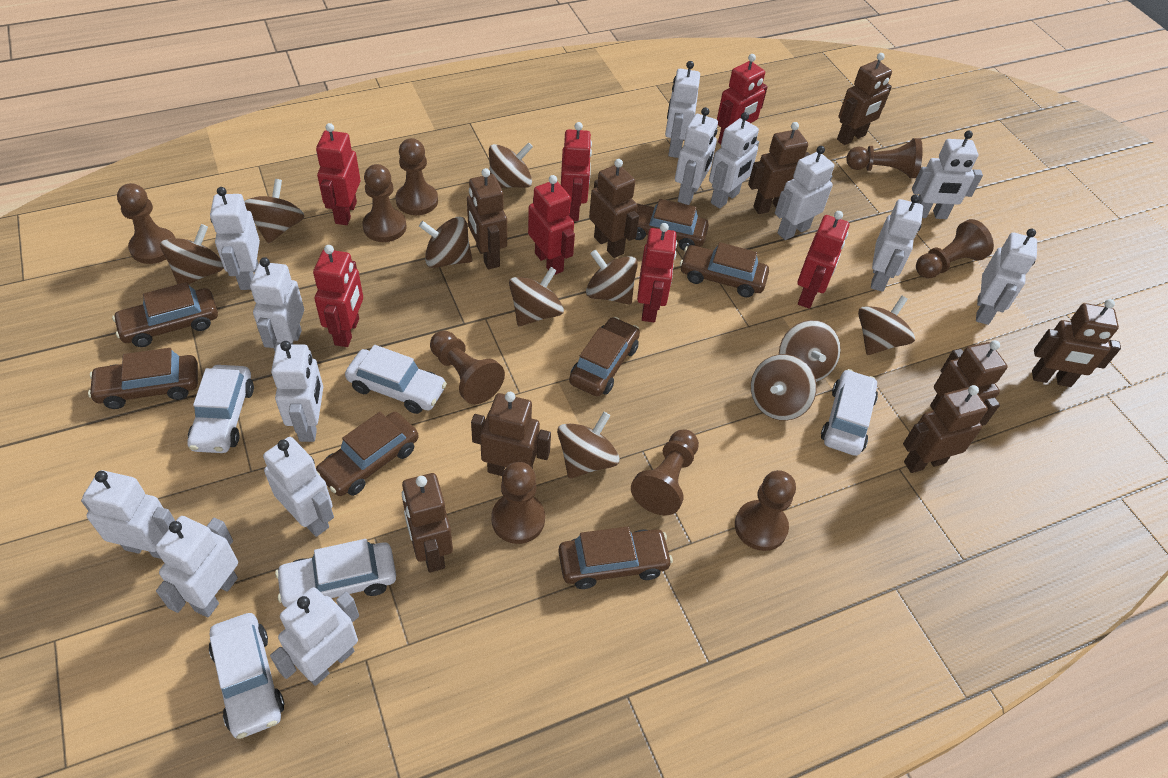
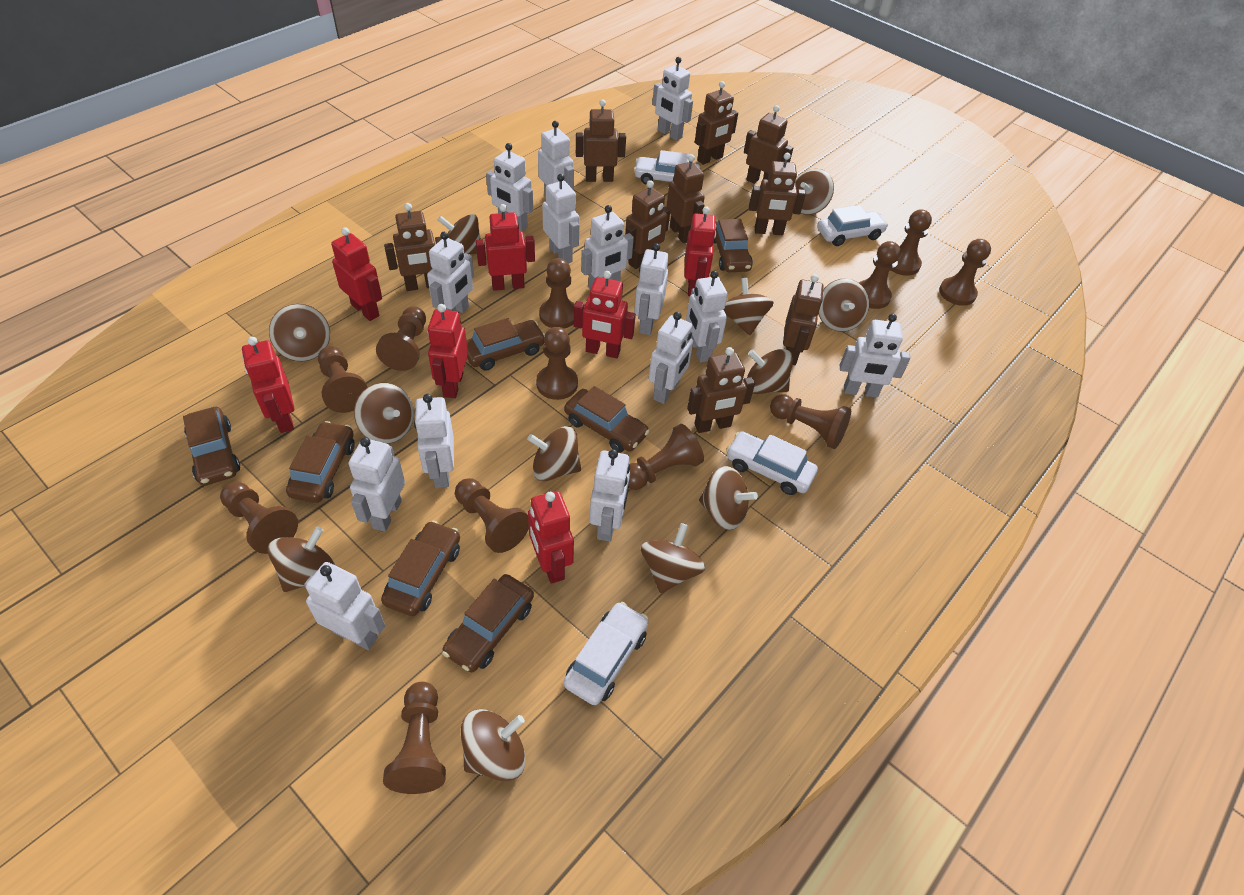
brown pawn: 9 -> 12
brown spinning top: 10 -> 12
white car: 5 -> 4

